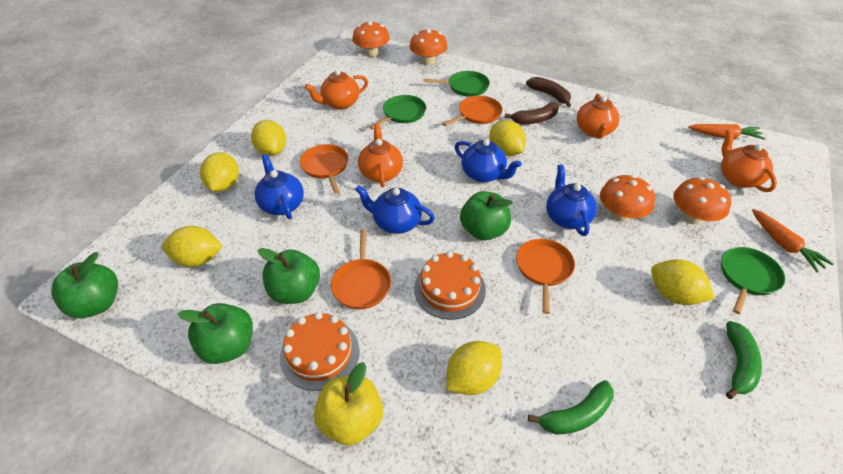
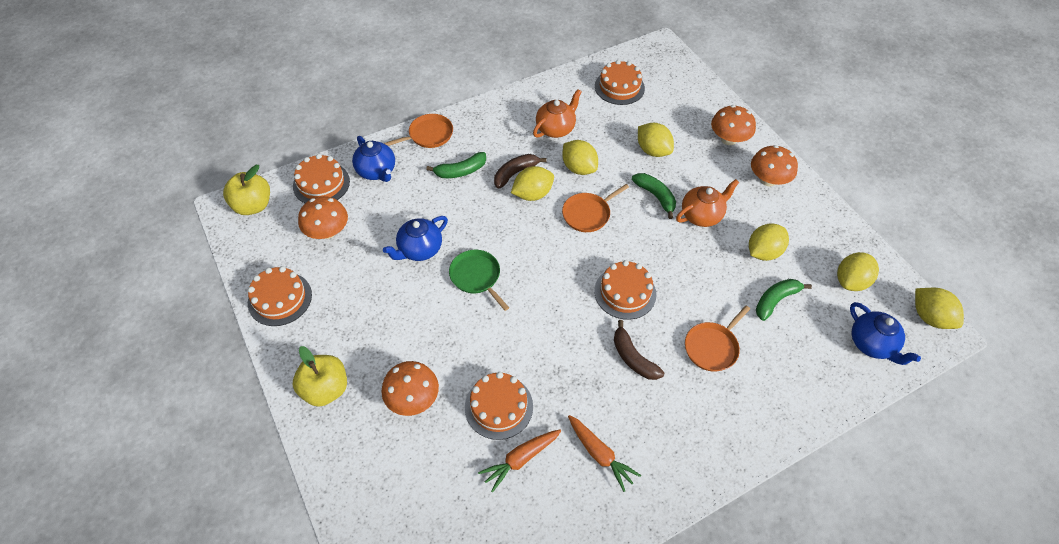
blue teapot: 4 -> 3
green apple: 4 -> 0
green banana: 2 -> 3
green pan: 3 -> 1
orange cake: 2 -> 5
orange pan: 4 -> 3
orange teapot: 4 -> 2
yellow apple: 1 -> 2

